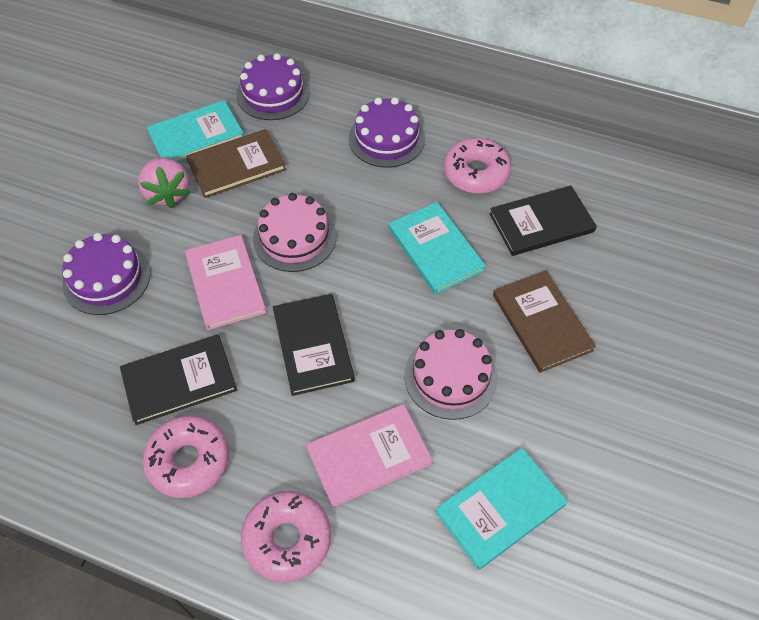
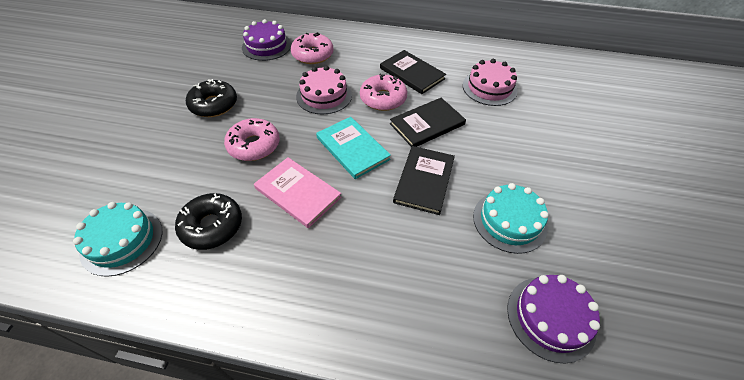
black donut: 0 -> 2
brown book: 2 -> 0
pink book: 2 -> 1
pink strawberry: 1 -> 0
purple cake: 3 -> 2
turquoise book: 3 -> 1
turquoise cake: 0 -> 2

